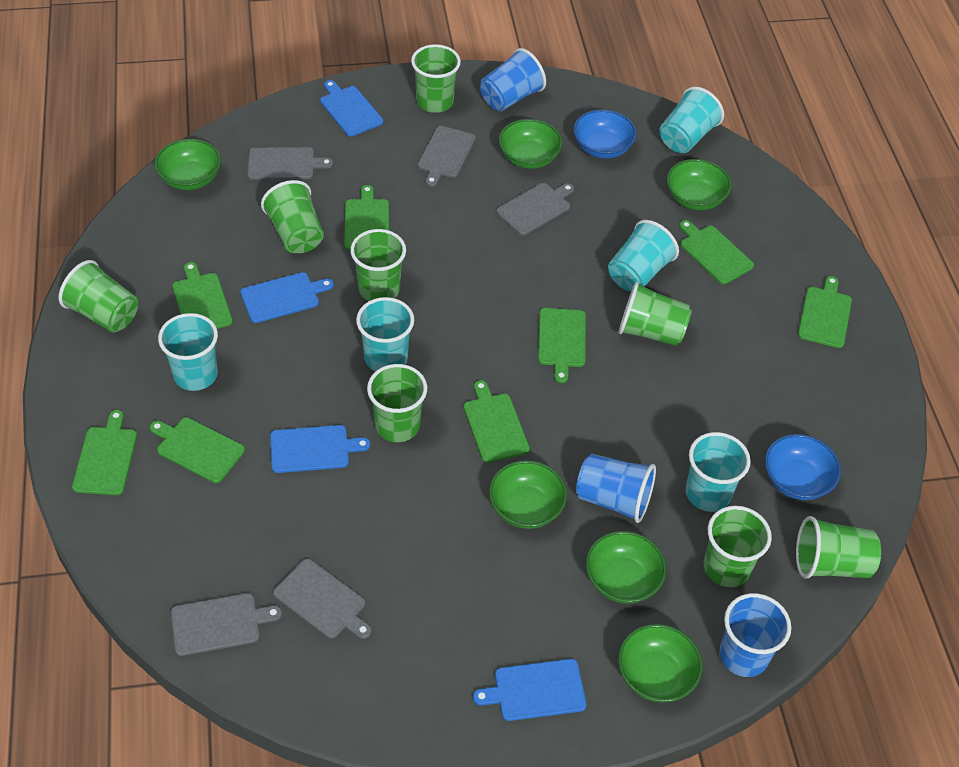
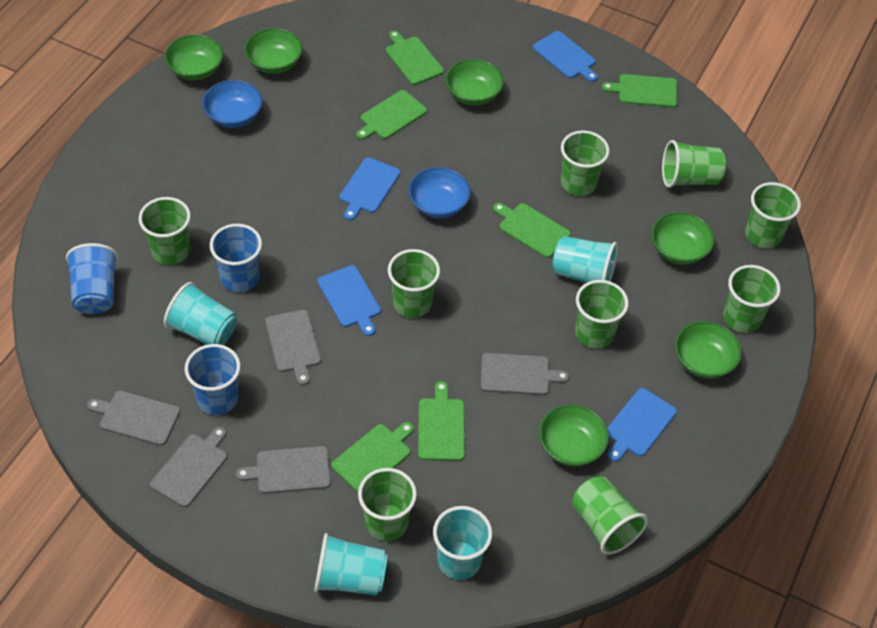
green cup: 8 -> 9
green cutting board: 8 -> 6
turquoise cup: 5 -> 4

